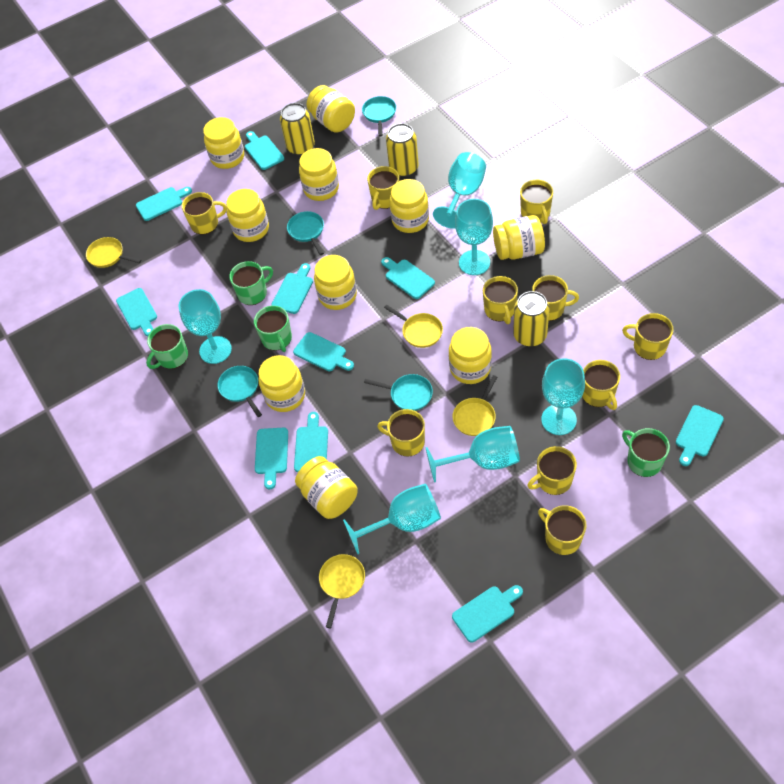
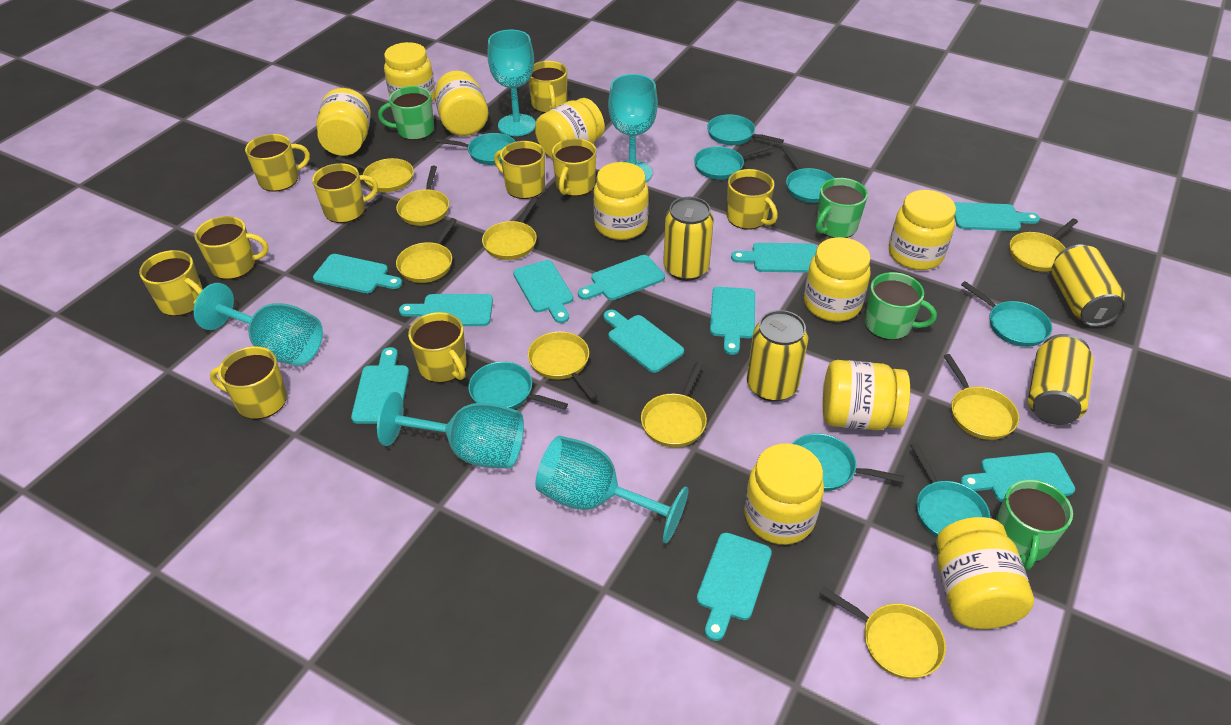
turquoise cutting board: 10 -> 11
turquoise goblet: 6 -> 5
turquoise pan: 4 -> 8
yellow can: 3 -> 4
yellow pan: 4 -> 9

